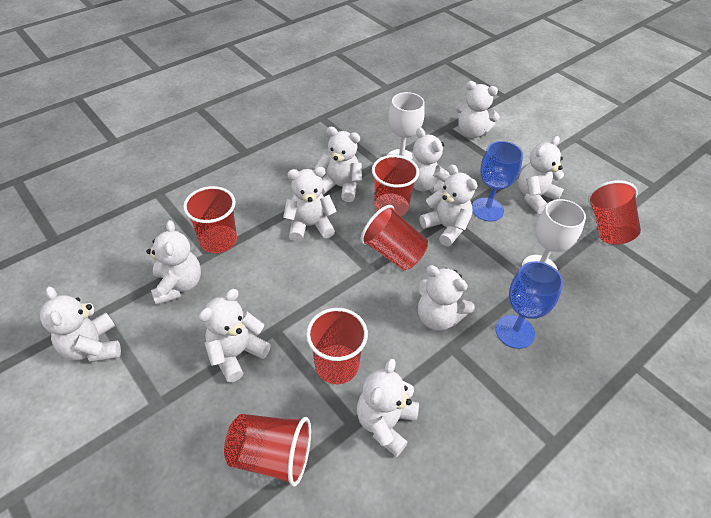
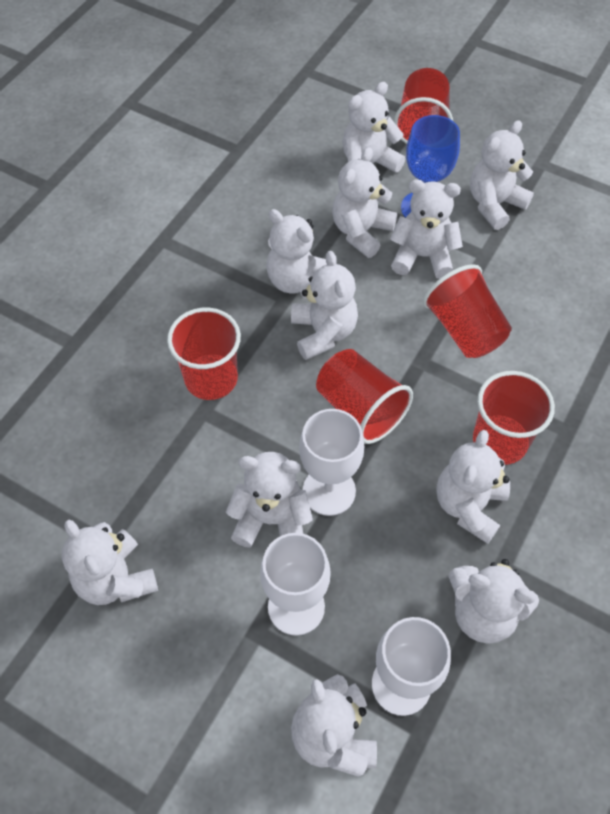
blue goblet: 2 -> 1
red cup: 6 -> 5
white goblet: 2 -> 3

